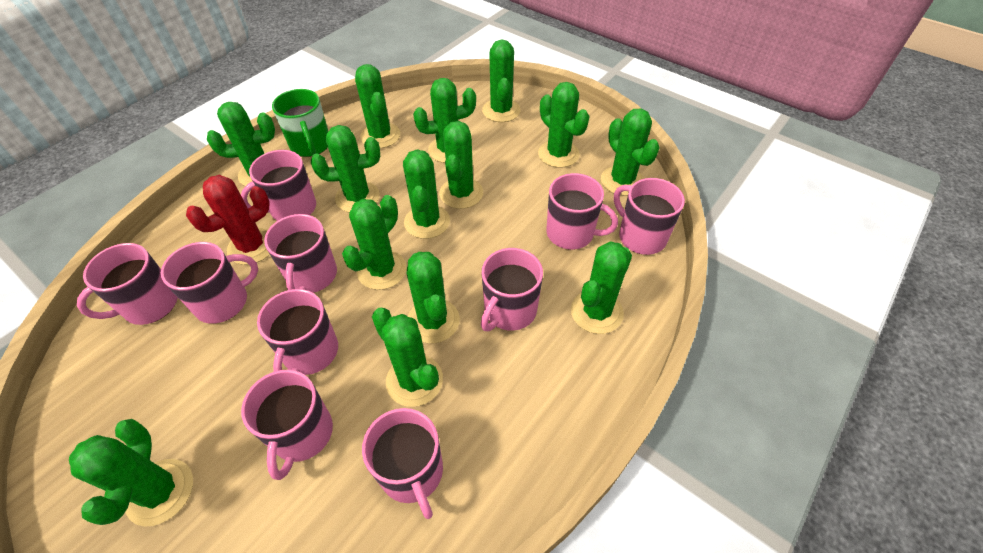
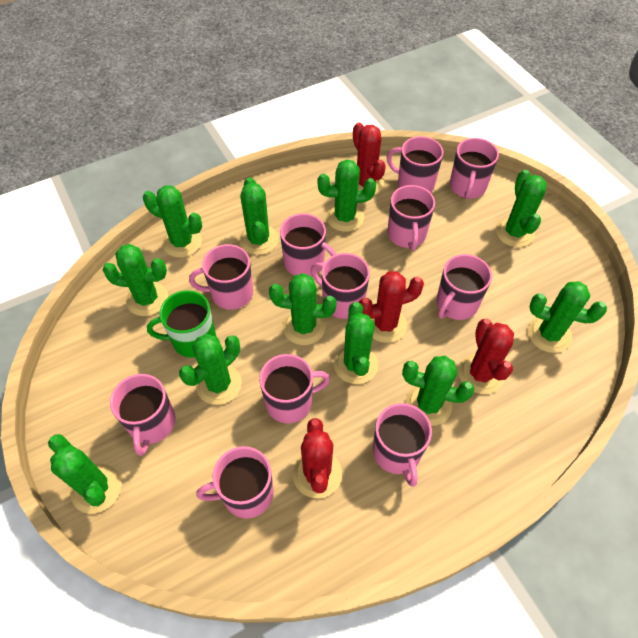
green cactus: 14 -> 11
pink mug: 10 -> 11
red cactus: 1 -> 4

